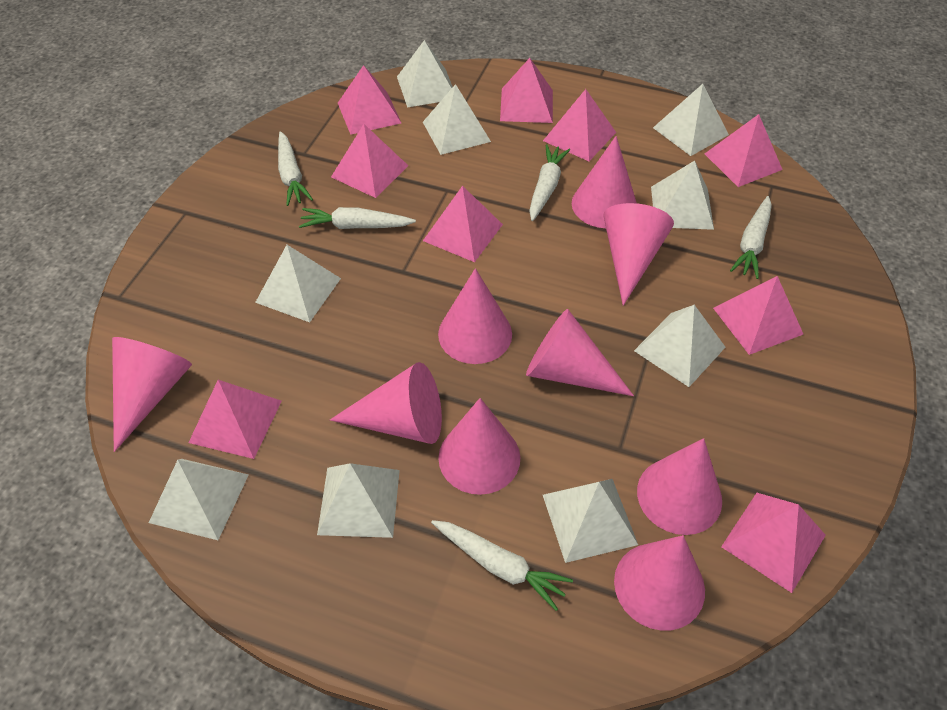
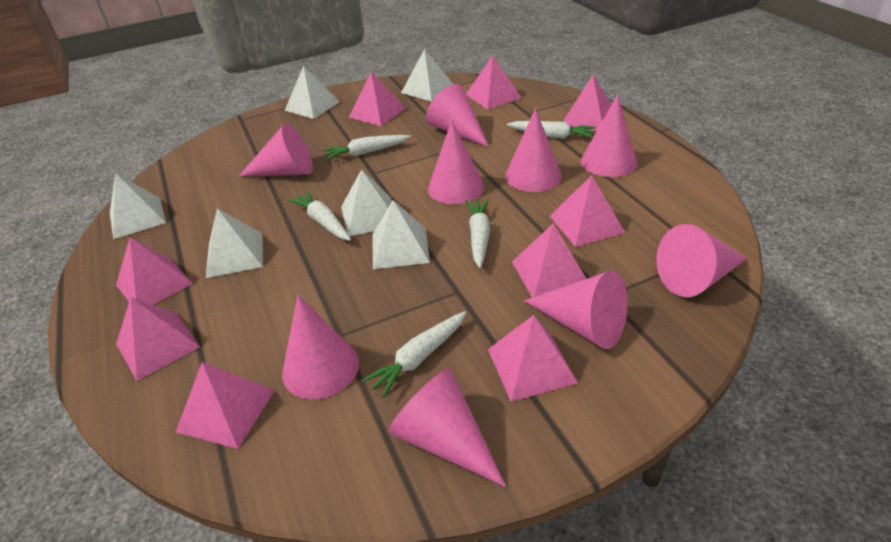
white pyramid: 9 -> 6

